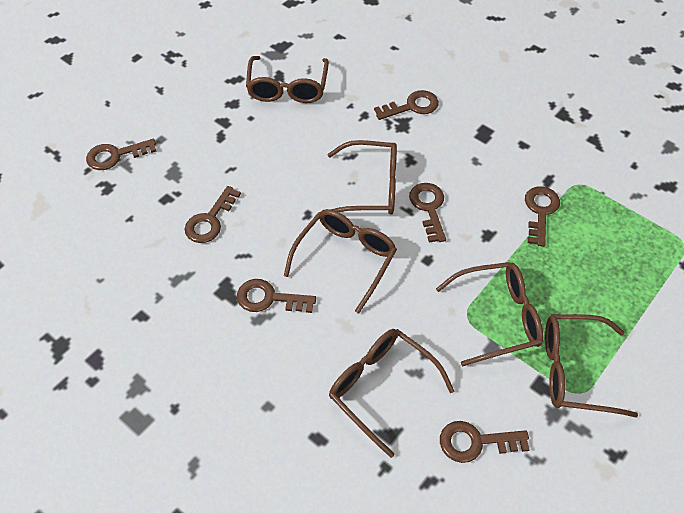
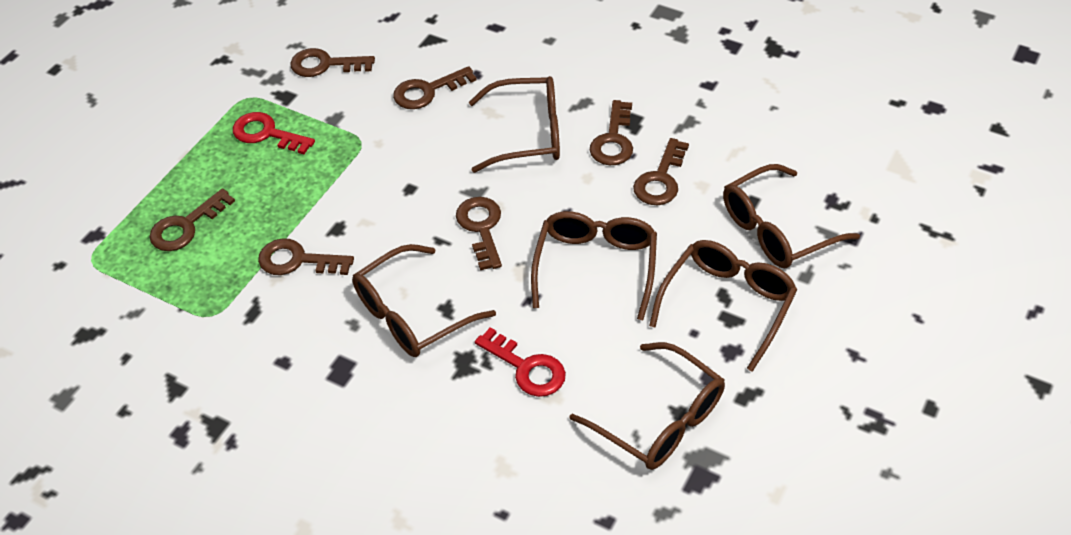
red key: 0 -> 2

